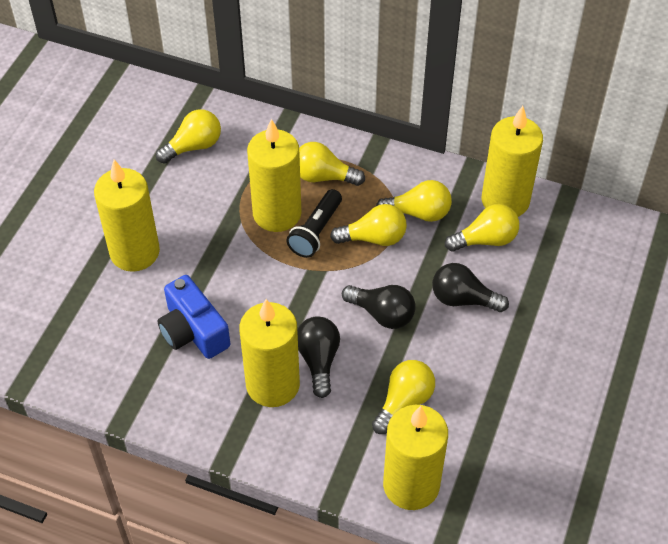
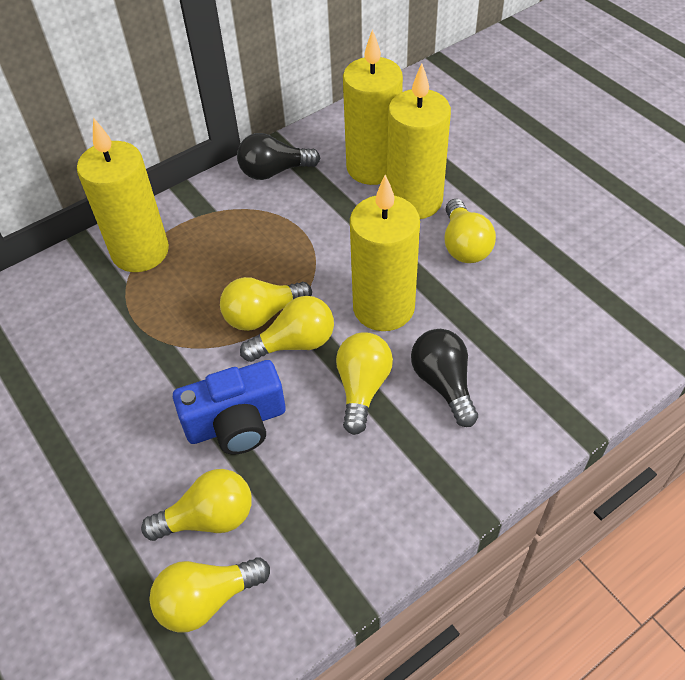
black flashlight: 1 -> 0
black light bulb: 3 -> 2
yellow candle: 5 -> 4

